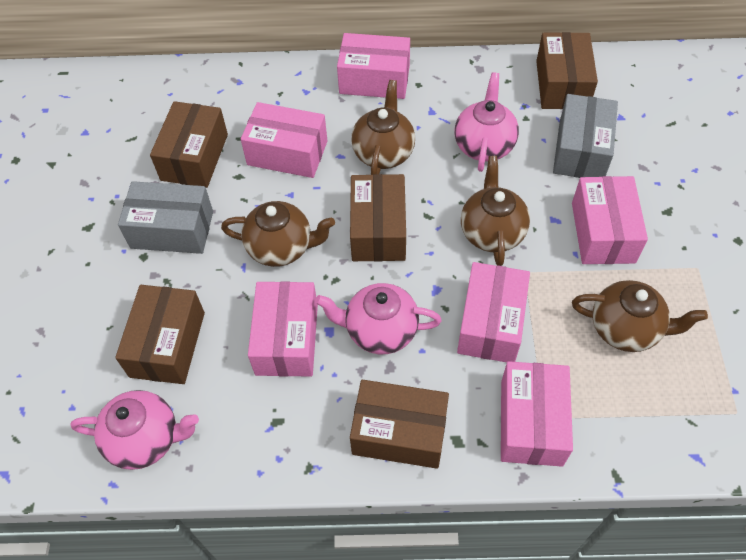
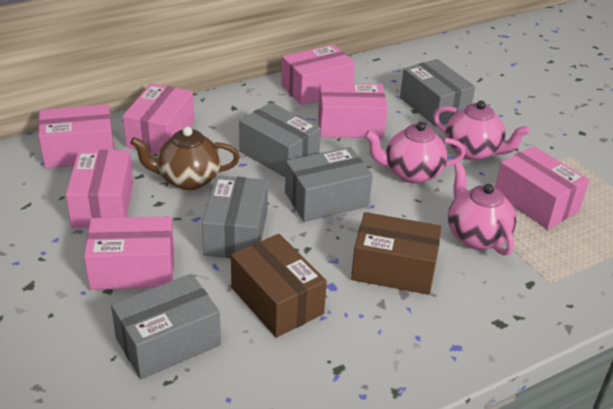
brown box: 5 -> 2
brown teapot: 4 -> 1
grey box: 2 -> 5
pink box: 6 -> 7

